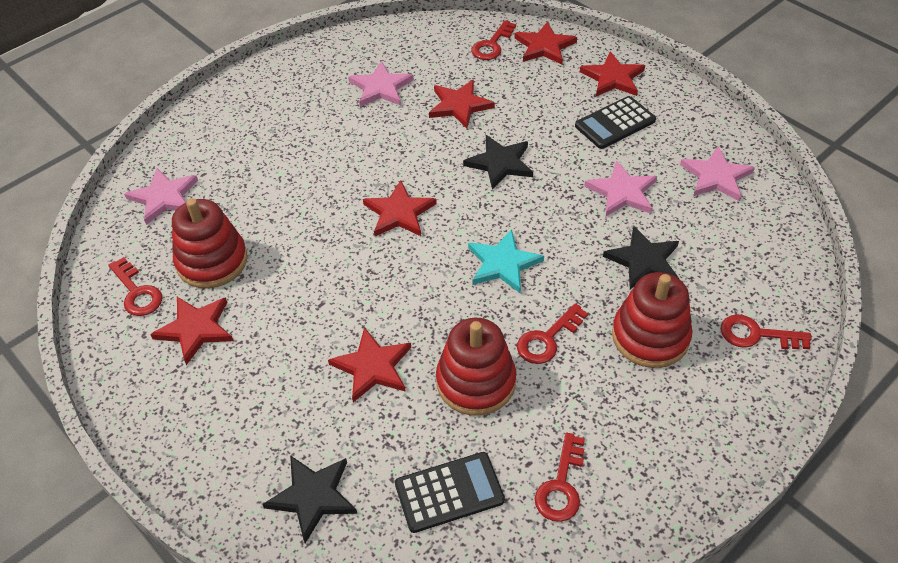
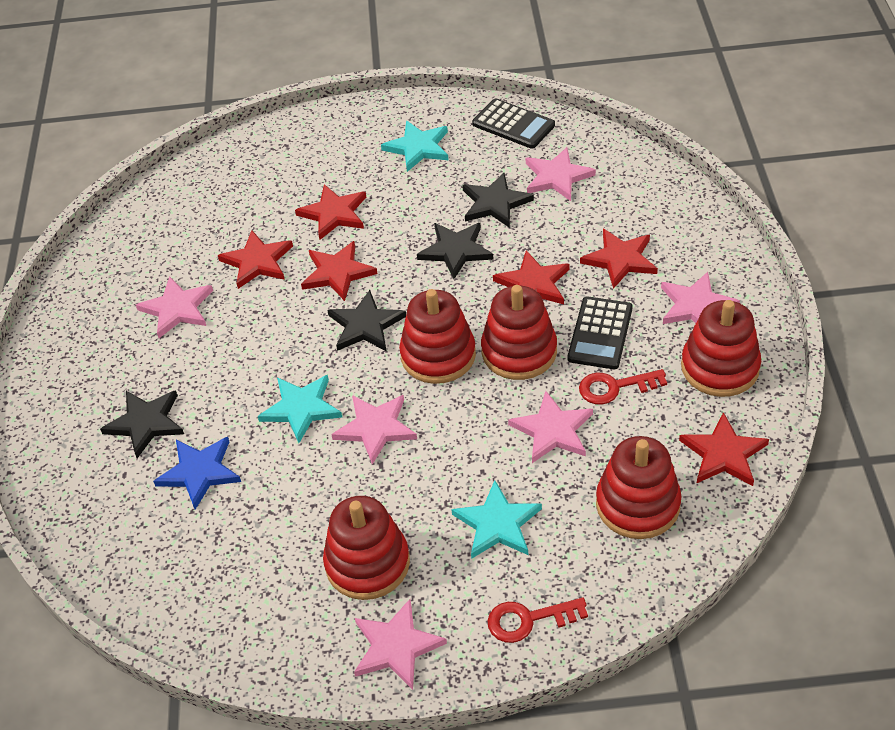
black star: 3 -> 4
blue star: 0 -> 1
pink star: 4 -> 6
red key: 5 -> 2
red stacking toy: 3 -> 5
turquoise star: 1 -> 3

